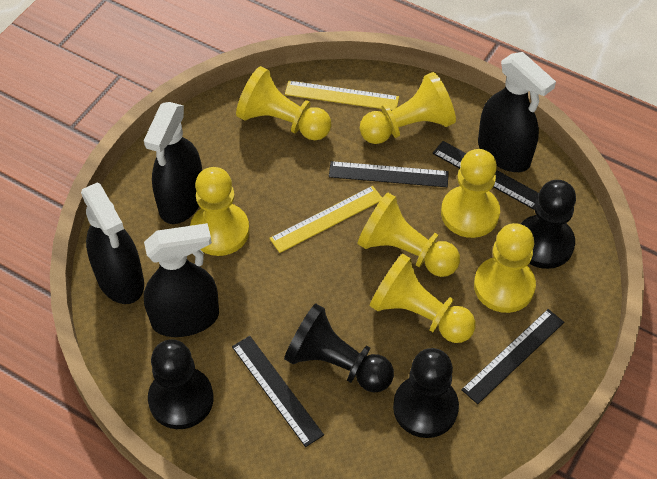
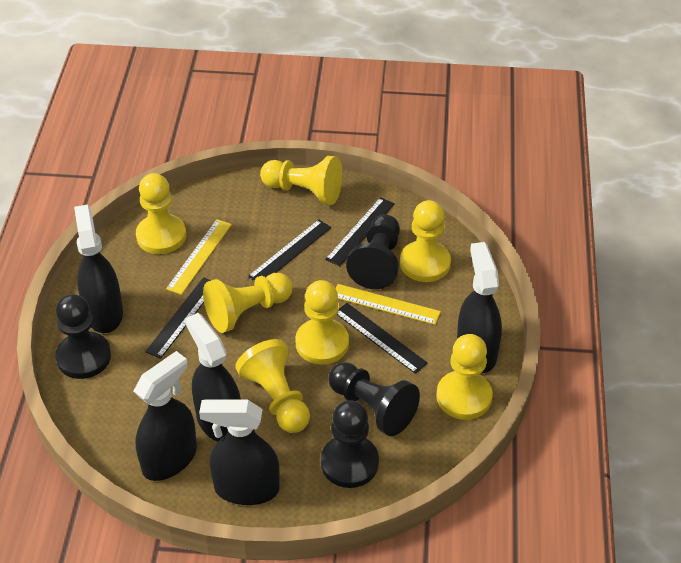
black spray bottle: 4 -> 5

